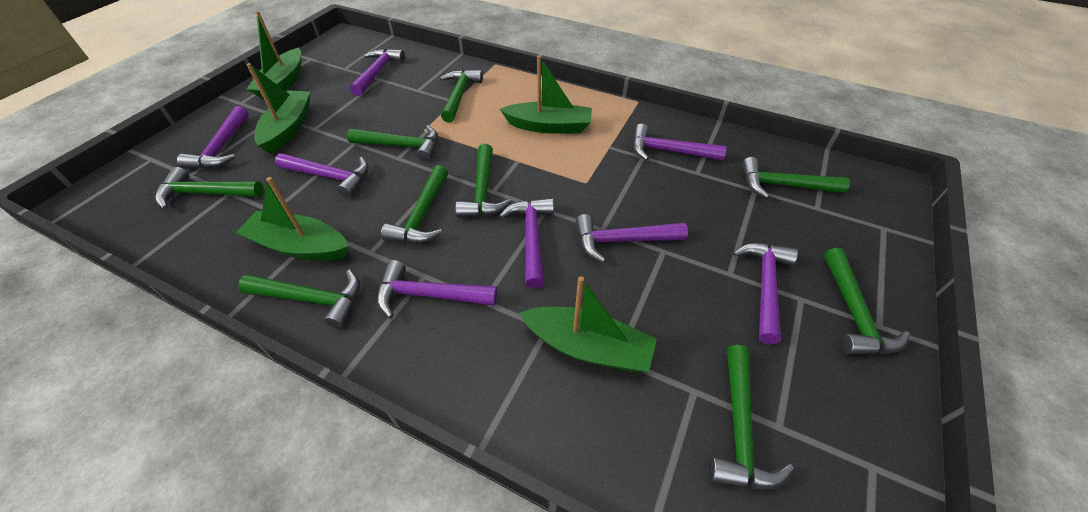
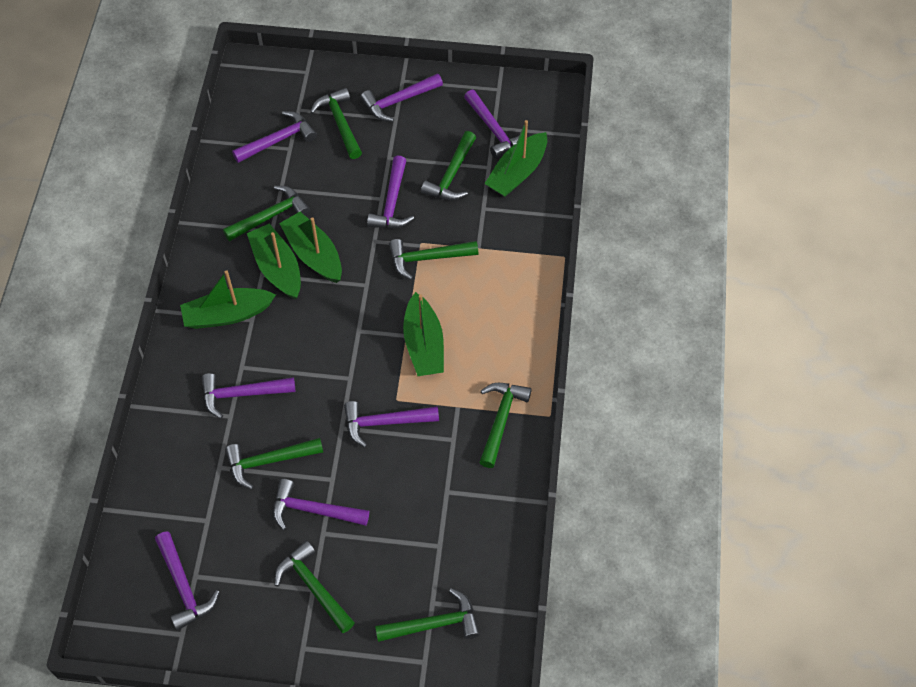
green hammer: 9 -> 8

